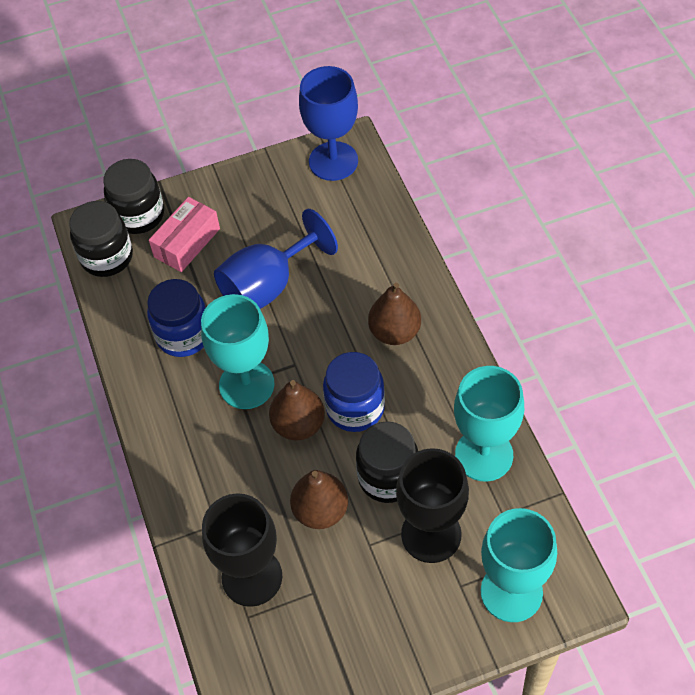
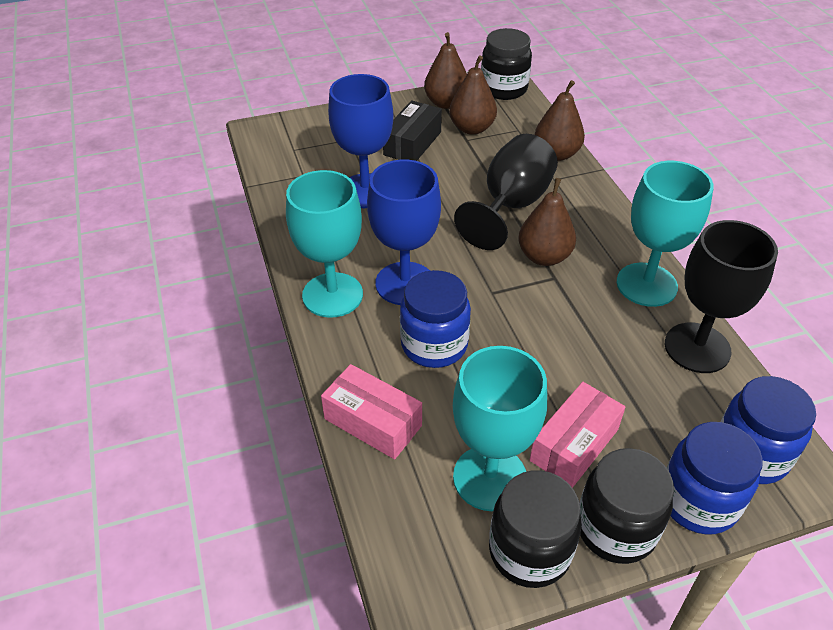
black box: 0 -> 1
blue jar: 2 -> 3
brown pear: 3 -> 4
pink box: 1 -> 2

